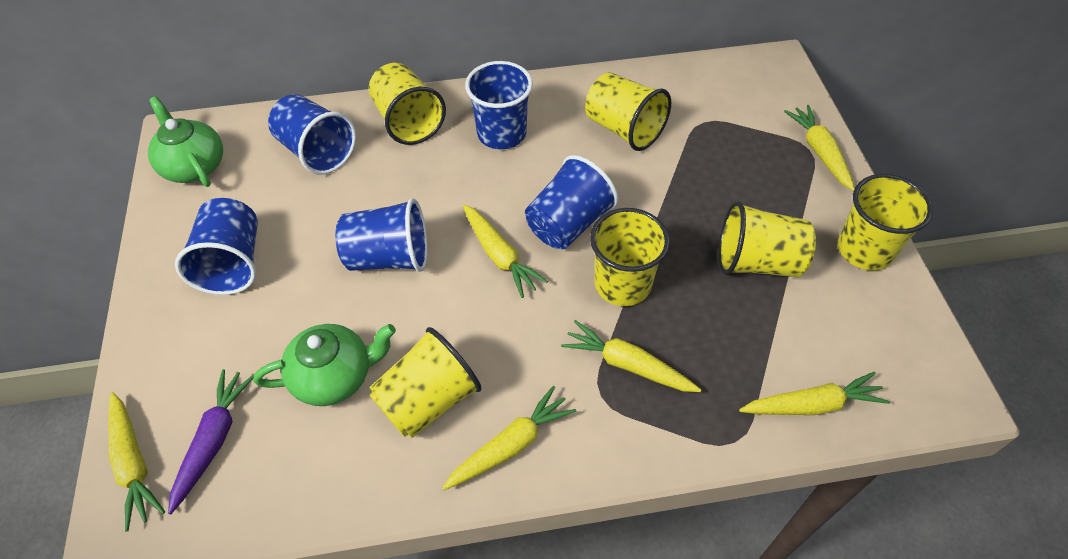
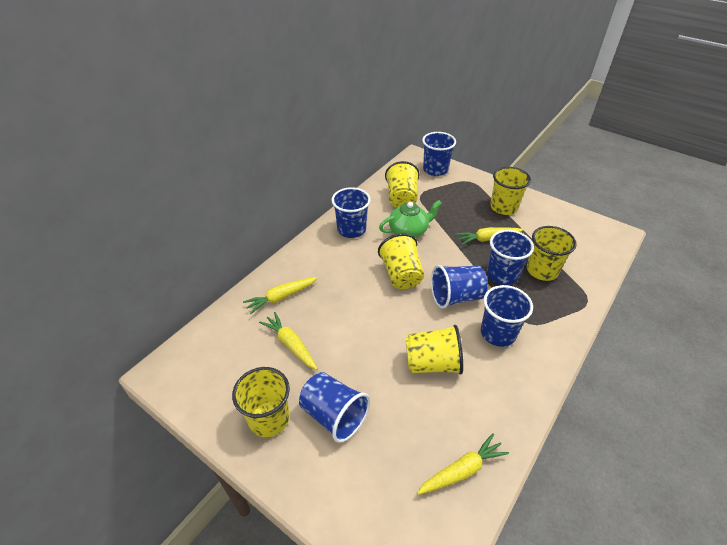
blue cup: 5 -> 6
green teapot: 2 -> 1
purple carrot: 1 -> 0
yellow carrot: 6 -> 4

